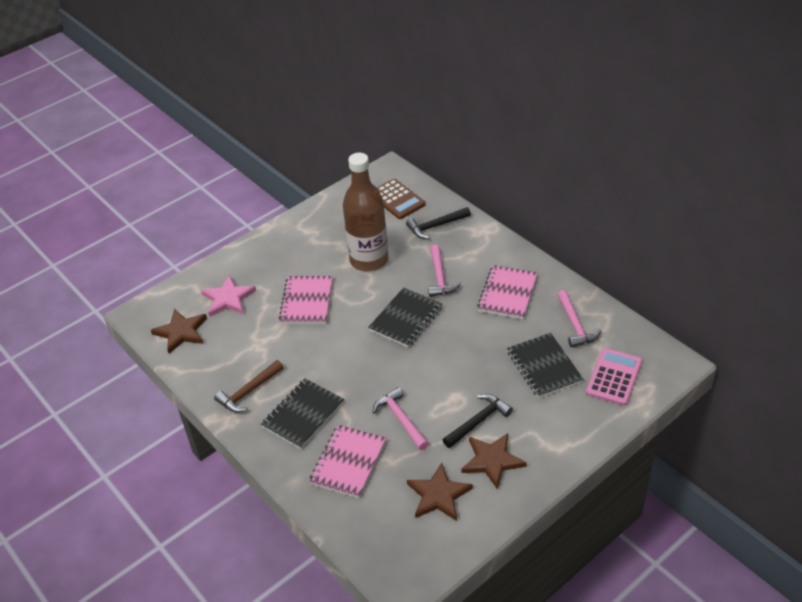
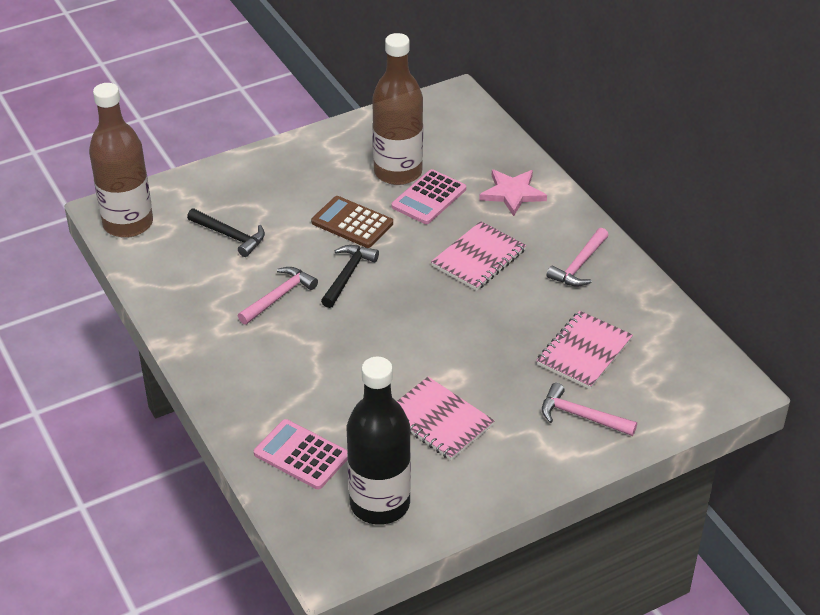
black bottle: 0 -> 1
black notebook: 3 -> 0
brown bottle: 1 -> 2
brown hammer: 1 -> 0
brown star: 3 -> 0
pink calculator: 1 -> 2

